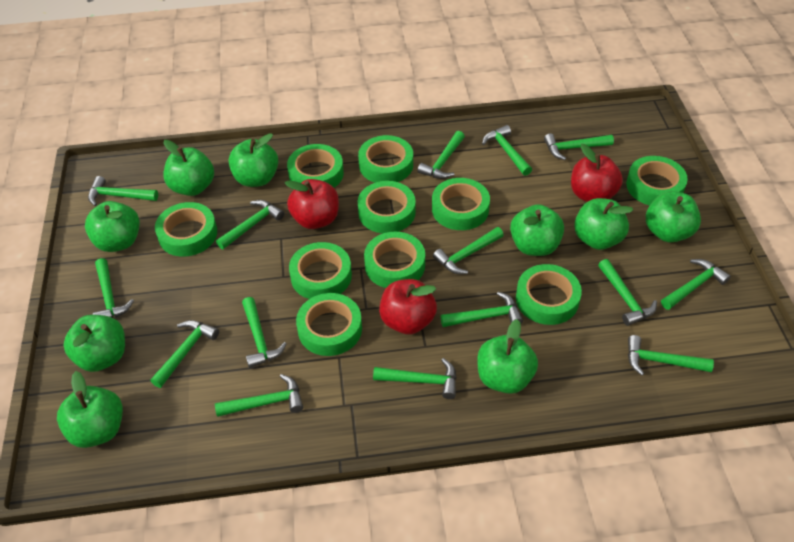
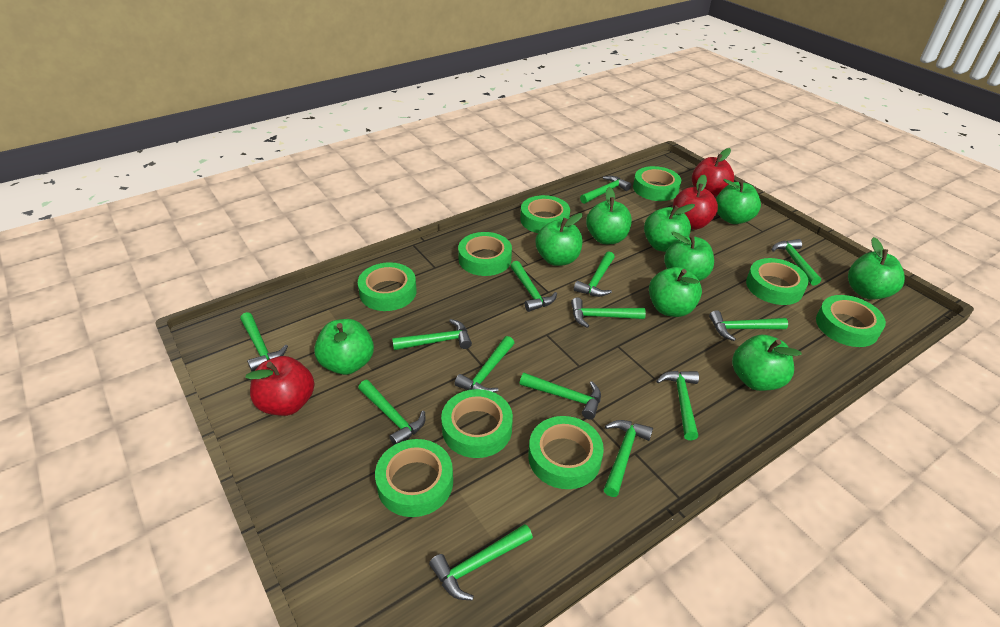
green hammer: 15 -> 14
green tape: 10 -> 9

